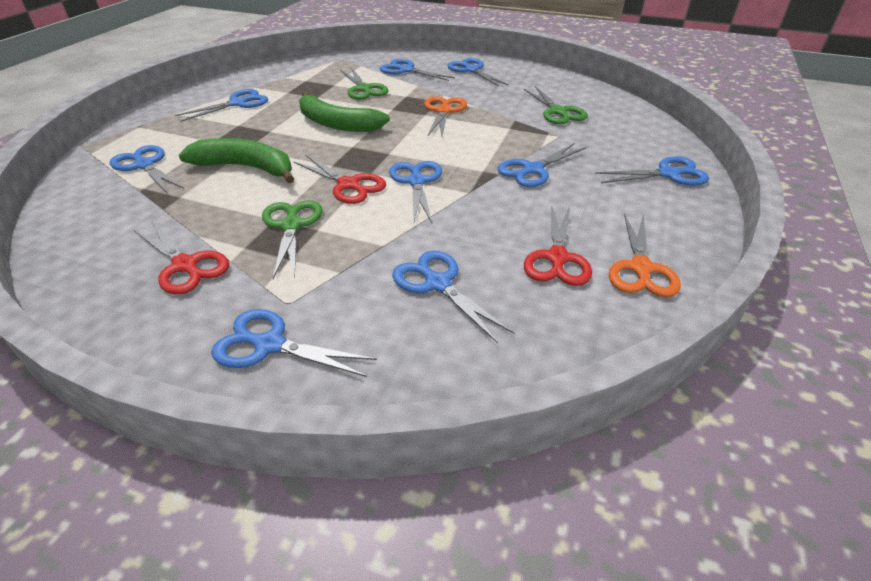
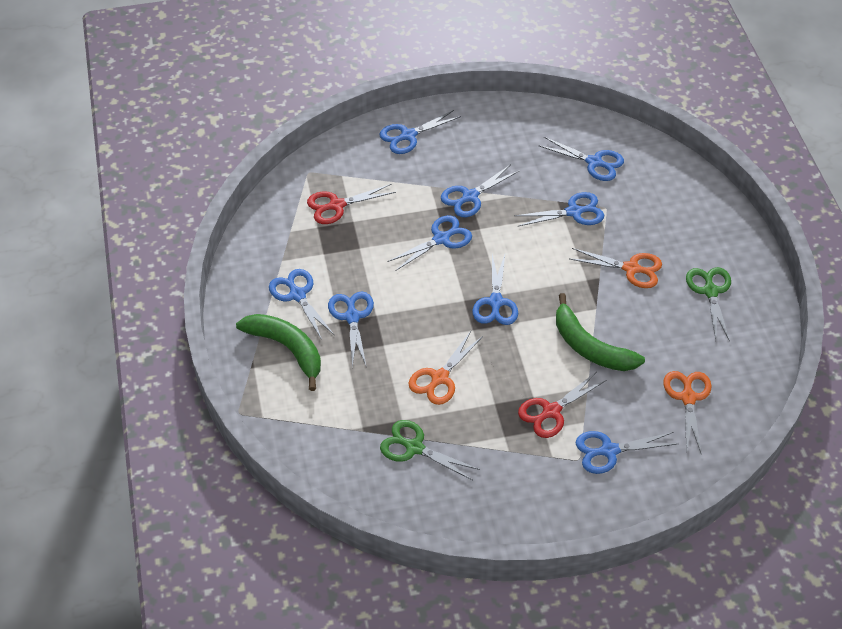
green scissors: 3 -> 2
orange scissors: 2 -> 3
red scissors: 3 -> 2

